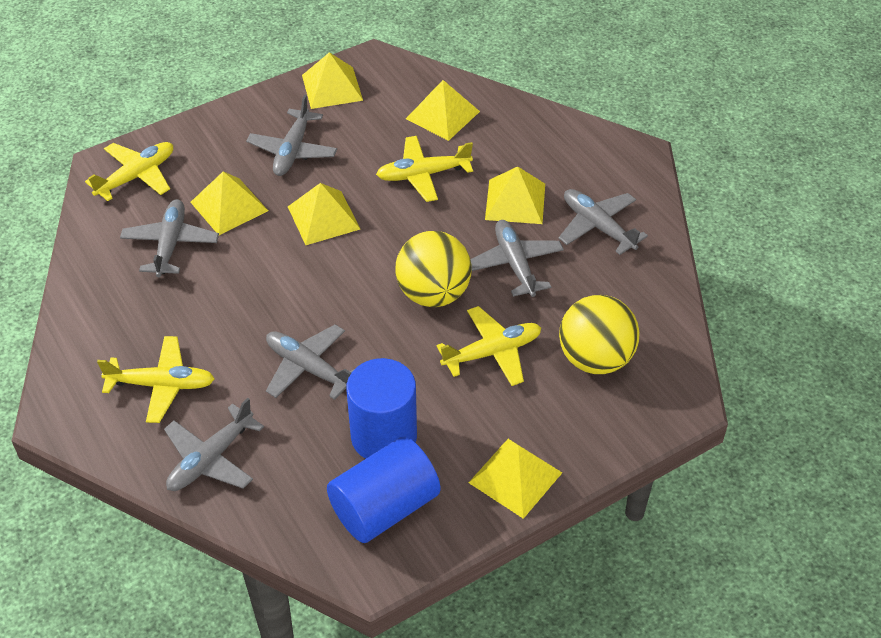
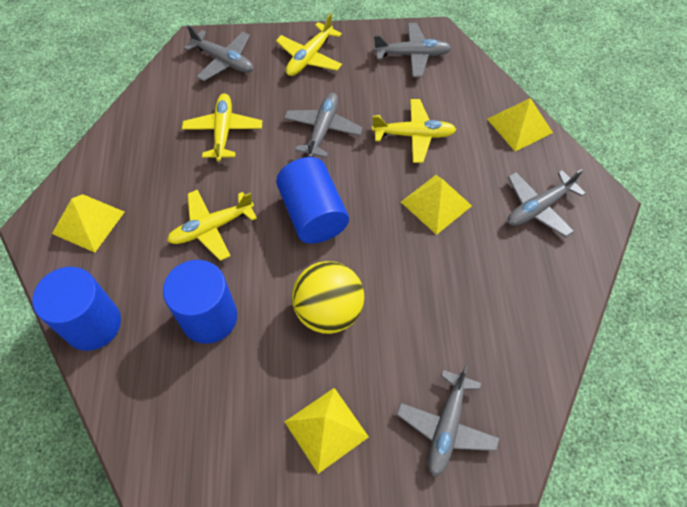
blue cylinder: 2 -> 3
grey plane: 6 -> 5
yellow ball: 2 -> 1
yellow pyramid: 6 -> 4

